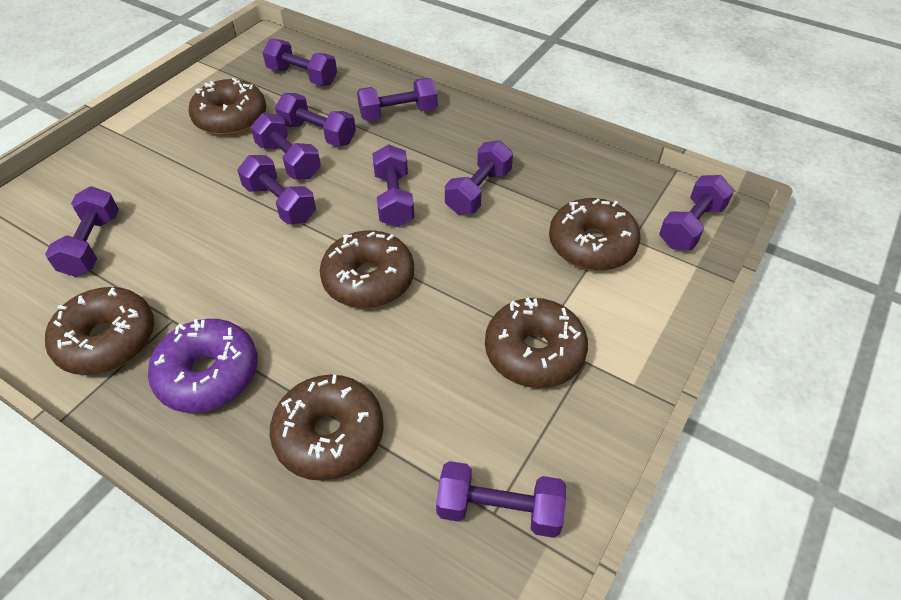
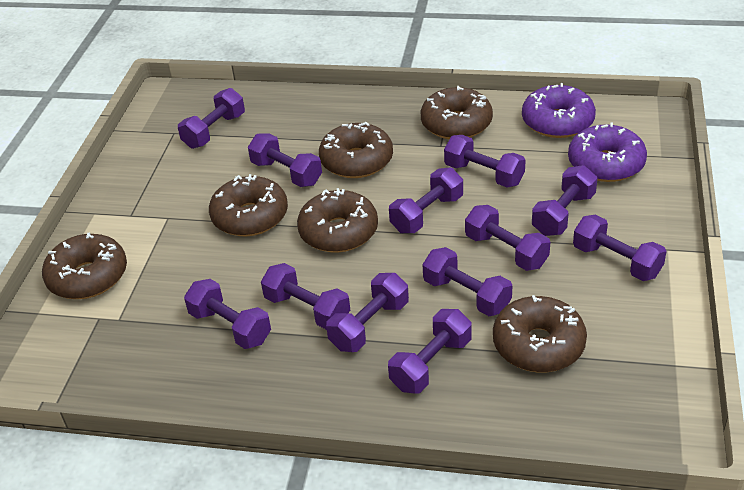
purple donut: 1 -> 2
purple dumbbell: 10 -> 12

